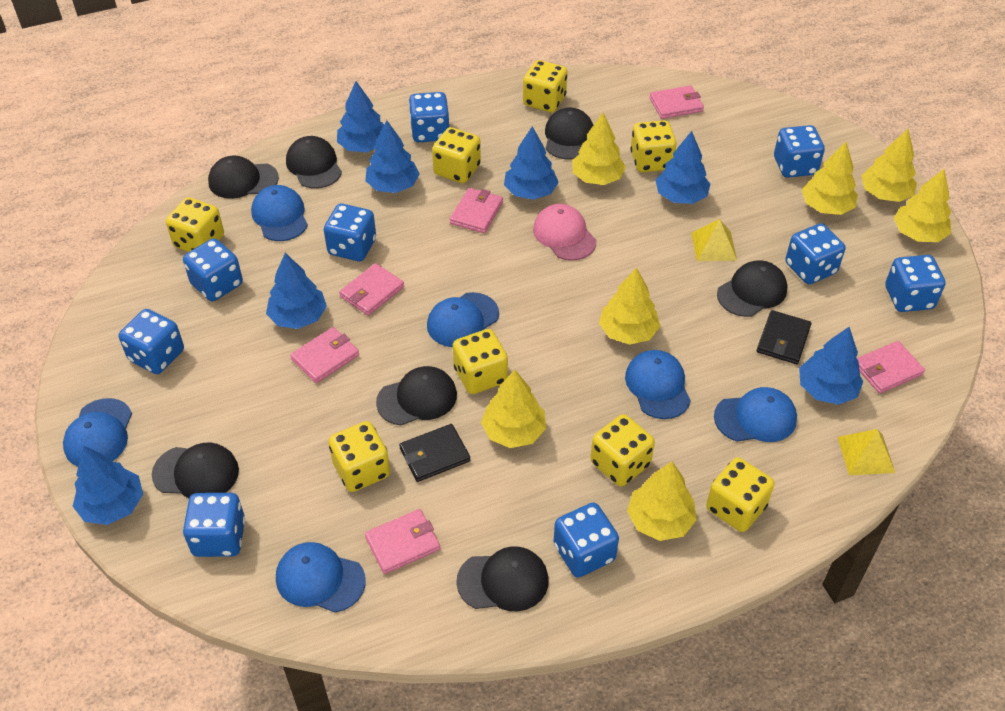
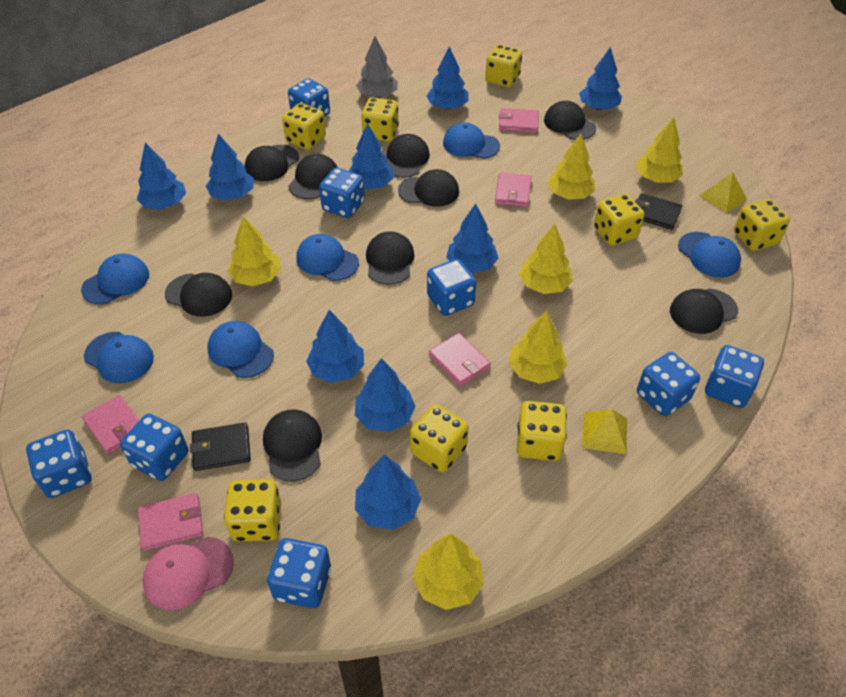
black cap: 7 -> 9
blue dice: 9 -> 8
blue tree: 7 -> 9
grey tree: 0 -> 1
pink wallet: 6 -> 5
yellow tree: 7 -> 6

